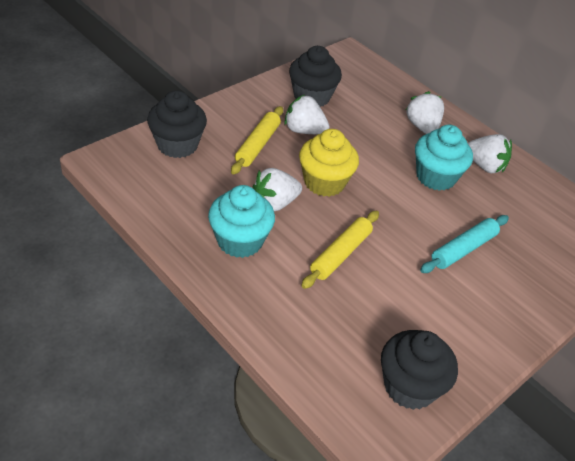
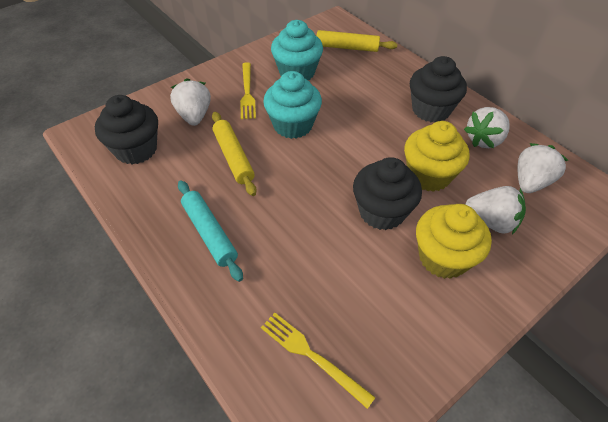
yellow cupcake: 1 -> 2
yellow fork: 0 -> 2

